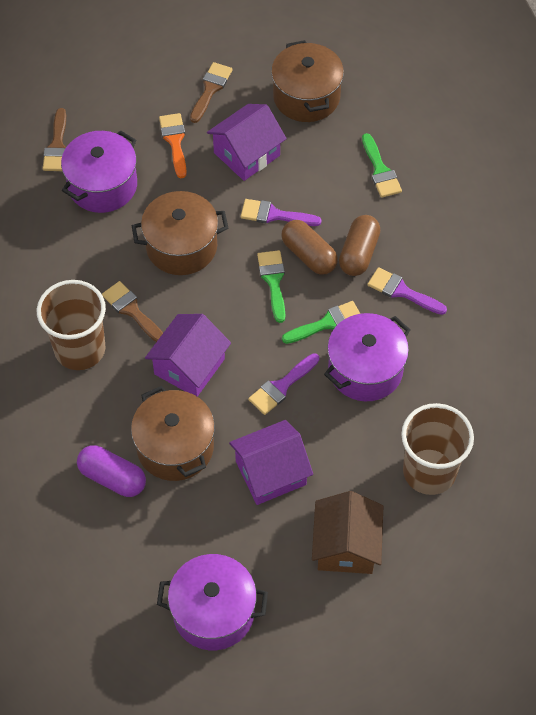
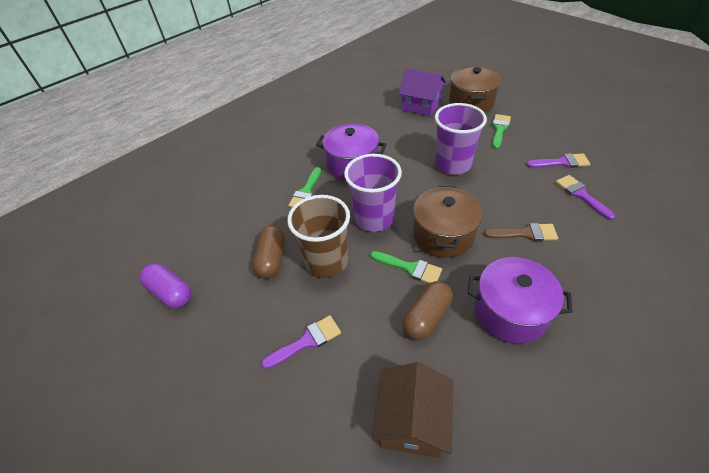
brown brush: 3 -> 1
brown cup: 2 -> 1
brown pot: 3 -> 2
orange brush: 1 -> 0
purple cup: 0 -> 2
purple house: 3 -> 1
purple pot: 3 -> 2

